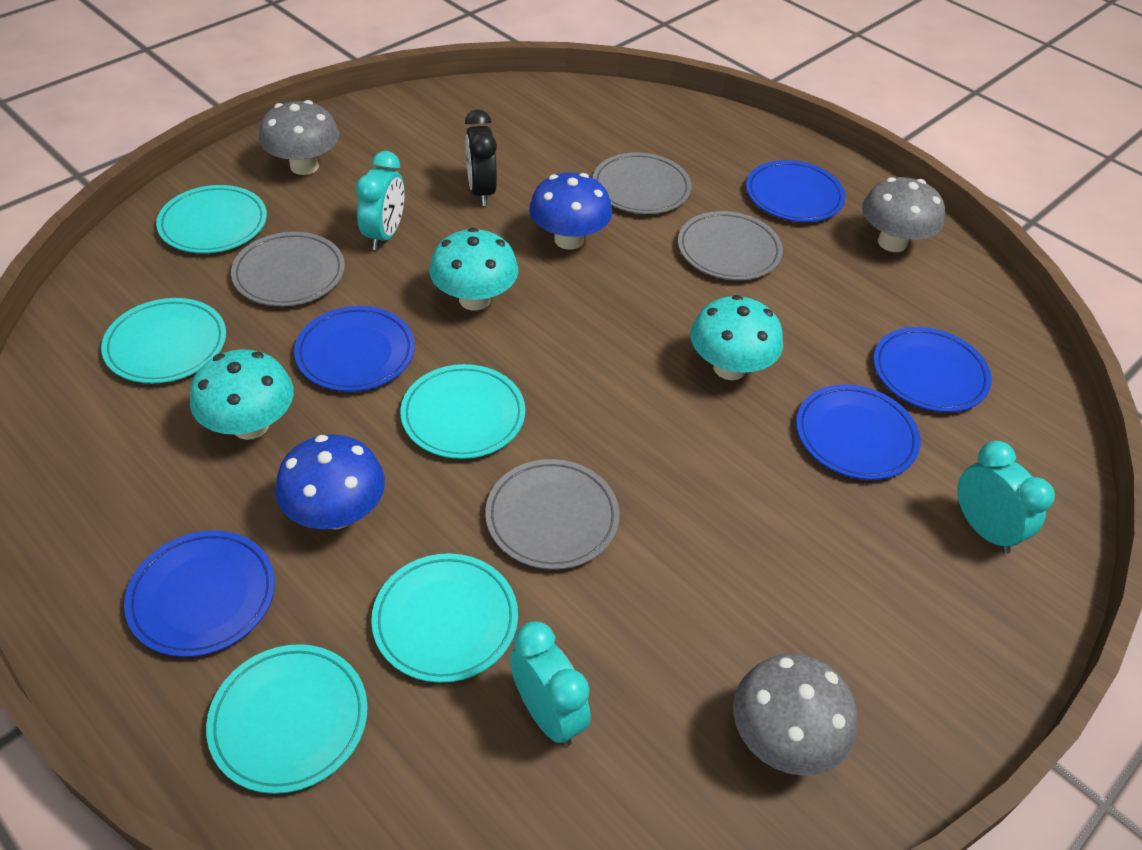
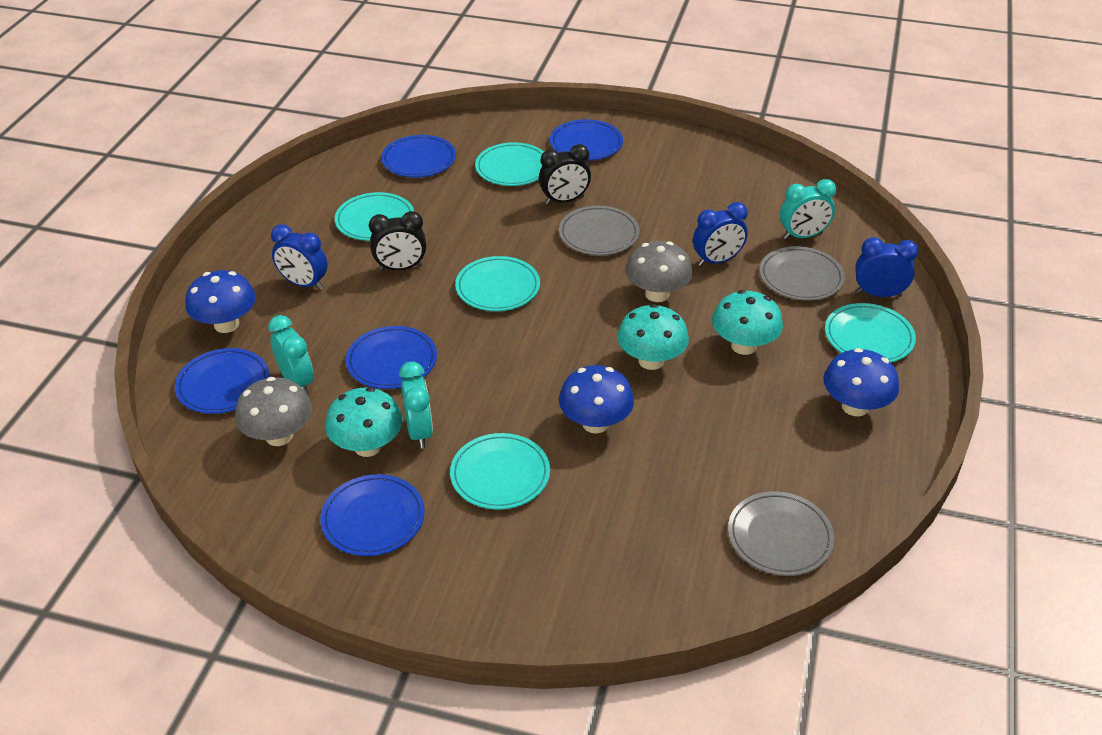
black clock: 1 -> 2
blue clock: 0 -> 3
blue mushroom: 2 -> 3
grey mushroom: 3 -> 2
grey plate: 4 -> 3

